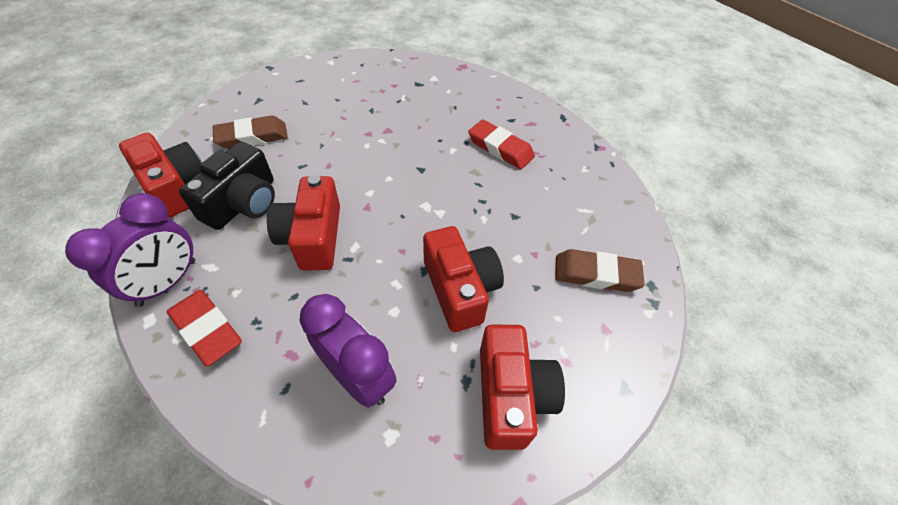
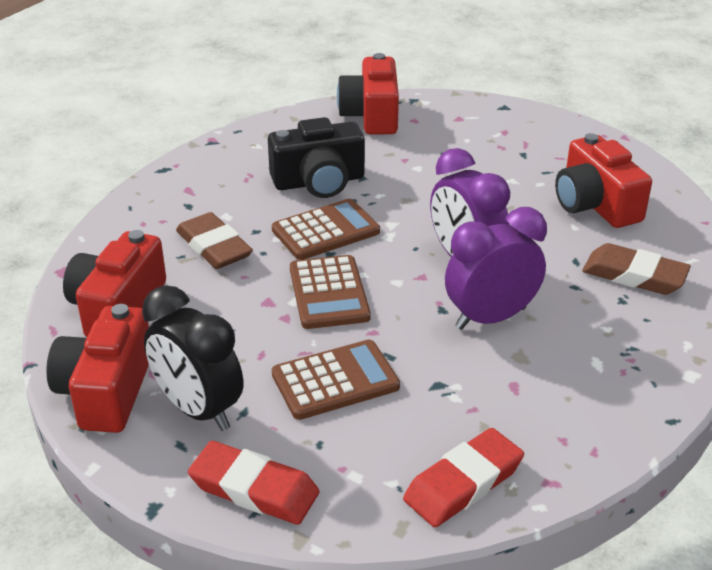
black clock: 0 -> 1
brown calculator: 0 -> 3

